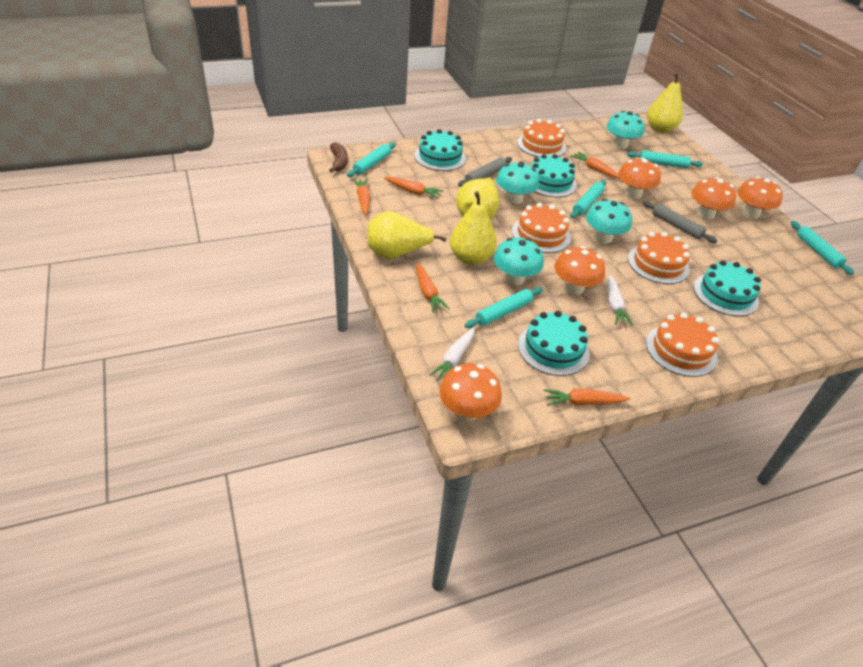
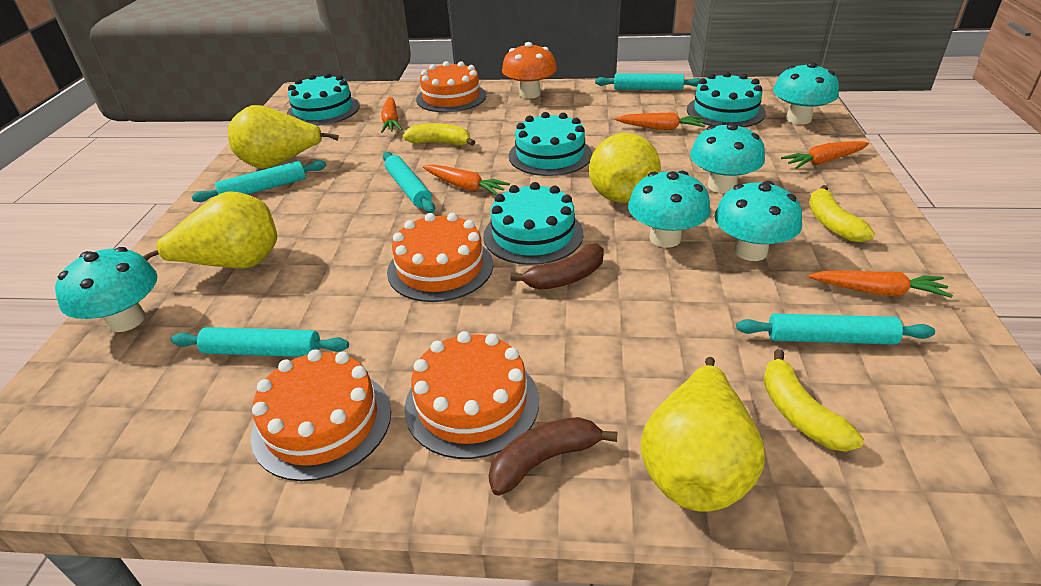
brown banana: 1 -> 2
grey rolling pin: 2 -> 0
orange mushroom: 5 -> 1
turquoise mushroom: 4 -> 5
white carrot: 2 -> 0
yellow banana: 0 -> 3

